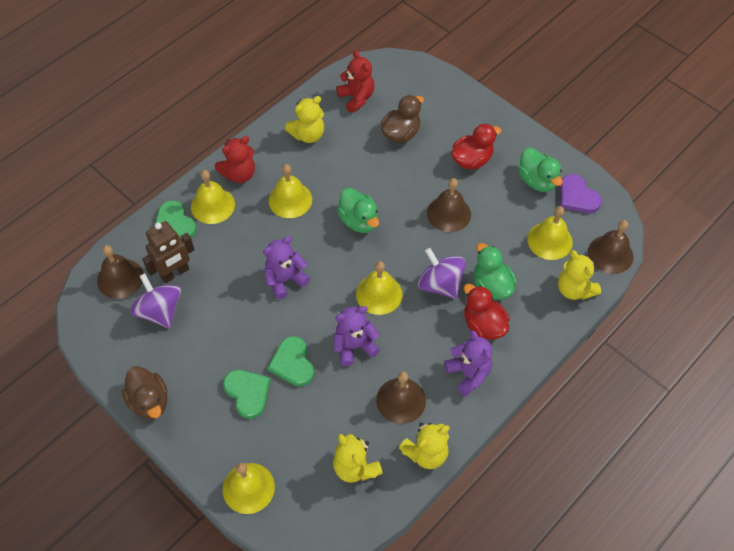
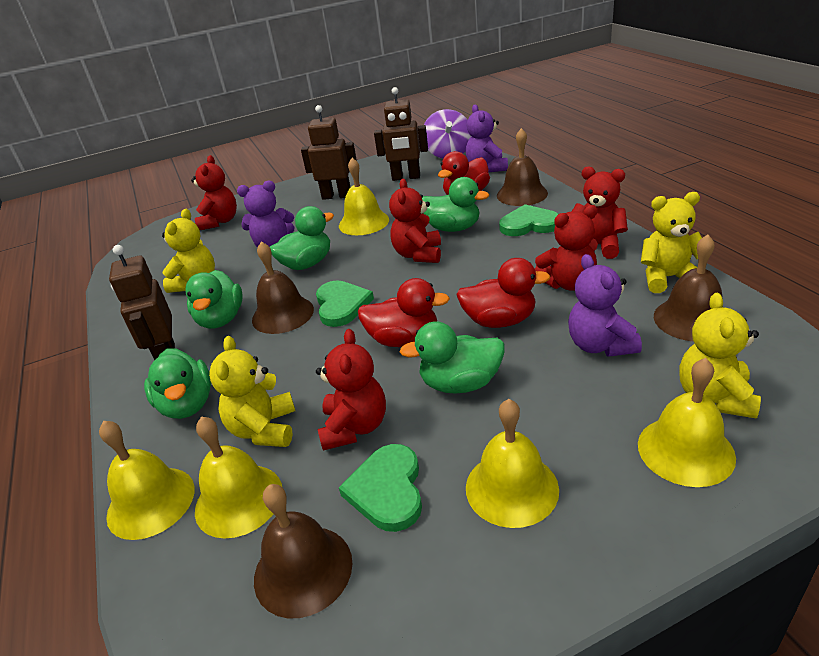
brown duck: 2 -> 0
brown robot: 1 -> 3
green duck: 3 -> 5
purple heart: 1 -> 0
purple spinning top: 2 -> 1
red duck: 2 -> 3
red teddy bear: 2 -> 5

